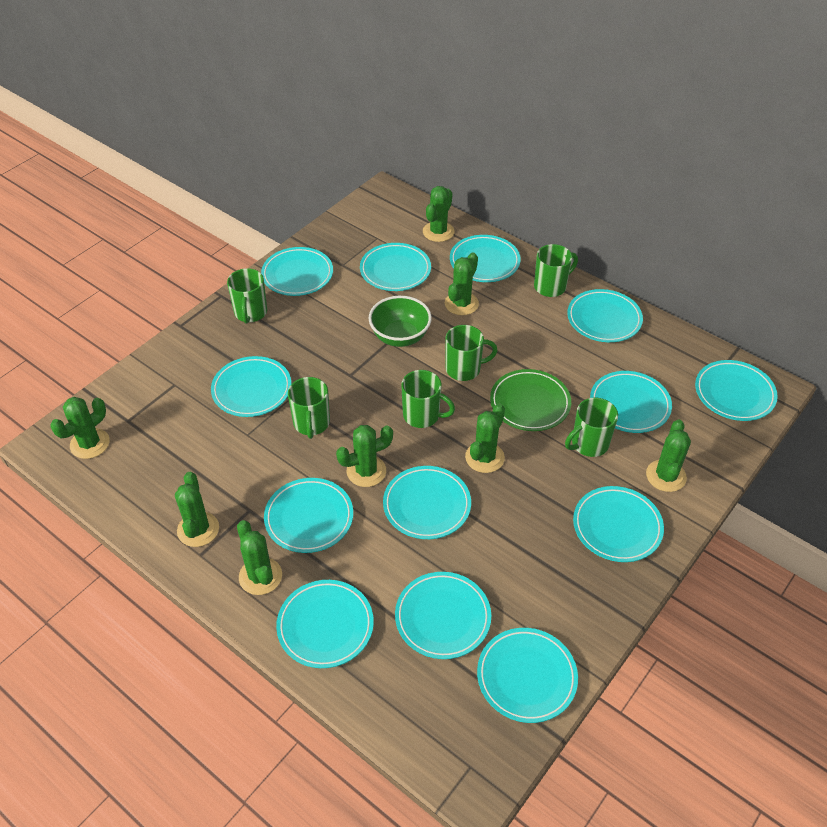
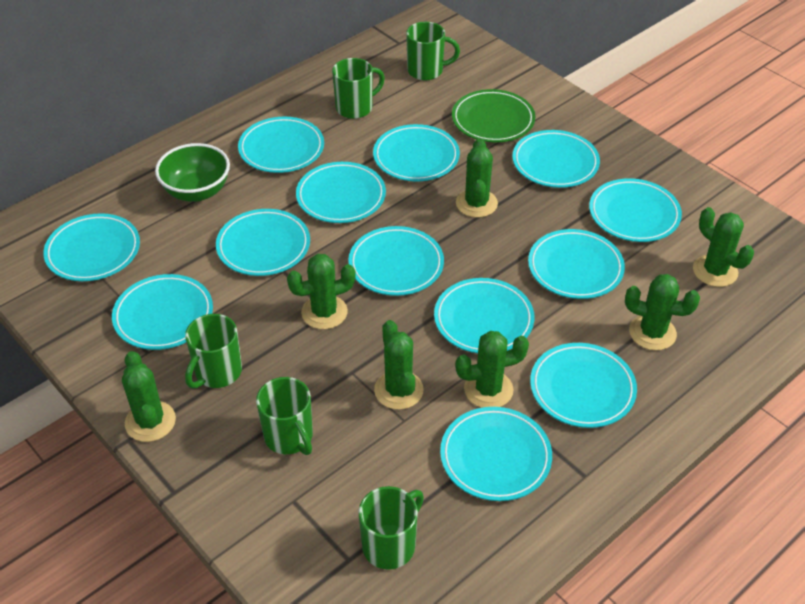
green cactus: 8 -> 7
green mug: 6 -> 5

